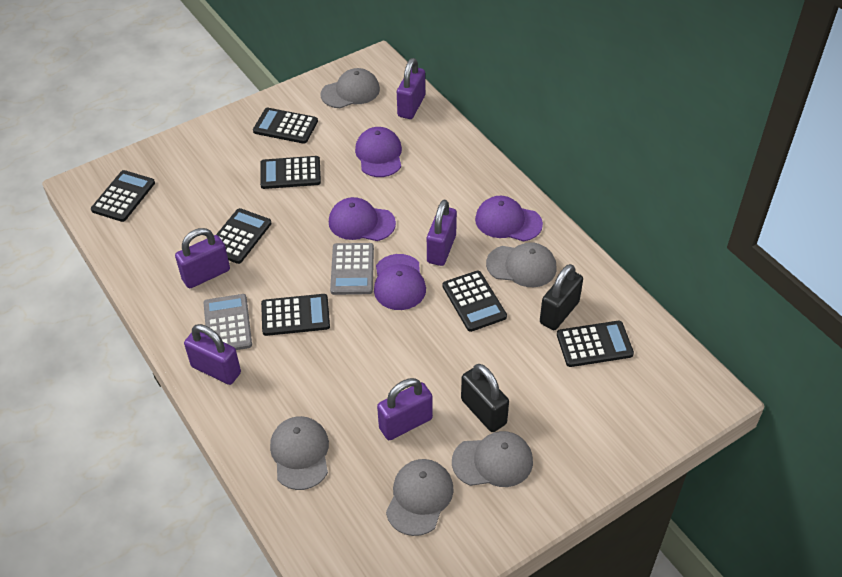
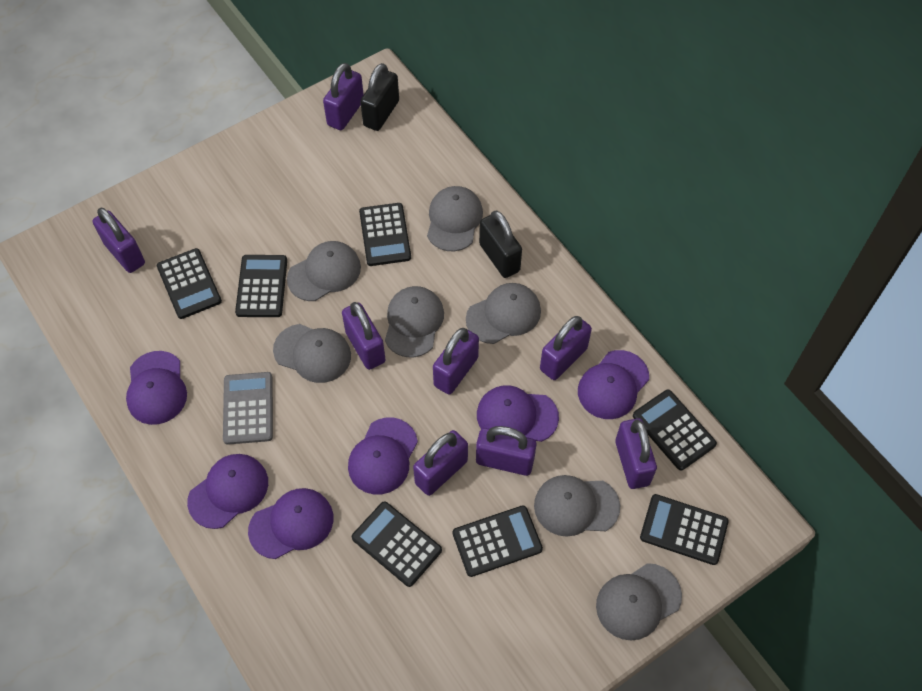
grey calculator: 2 -> 1
grey cap: 5 -> 7
purple cap: 4 -> 6
purple padlock: 5 -> 8

